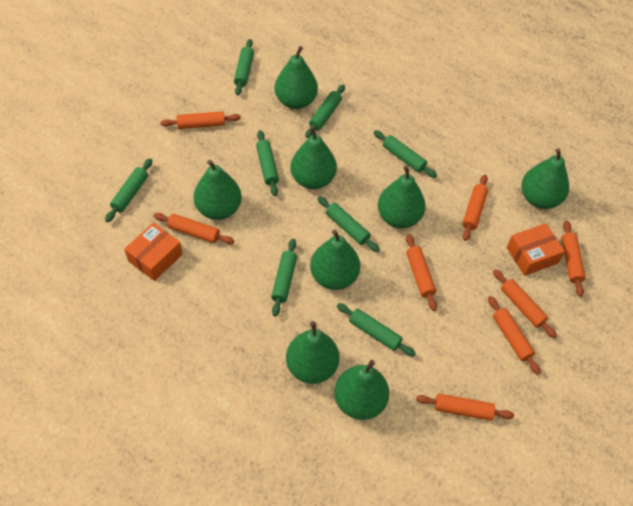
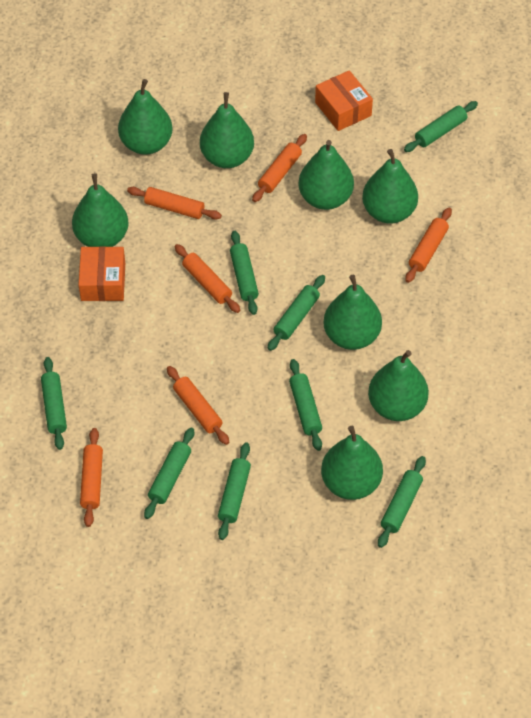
orange rolling pin: 8 -> 6

